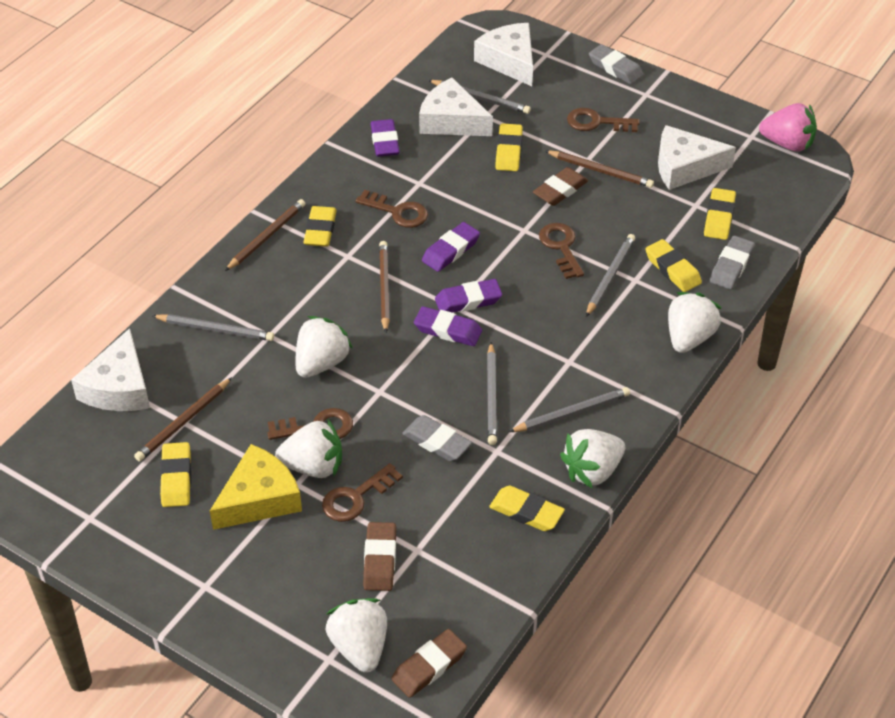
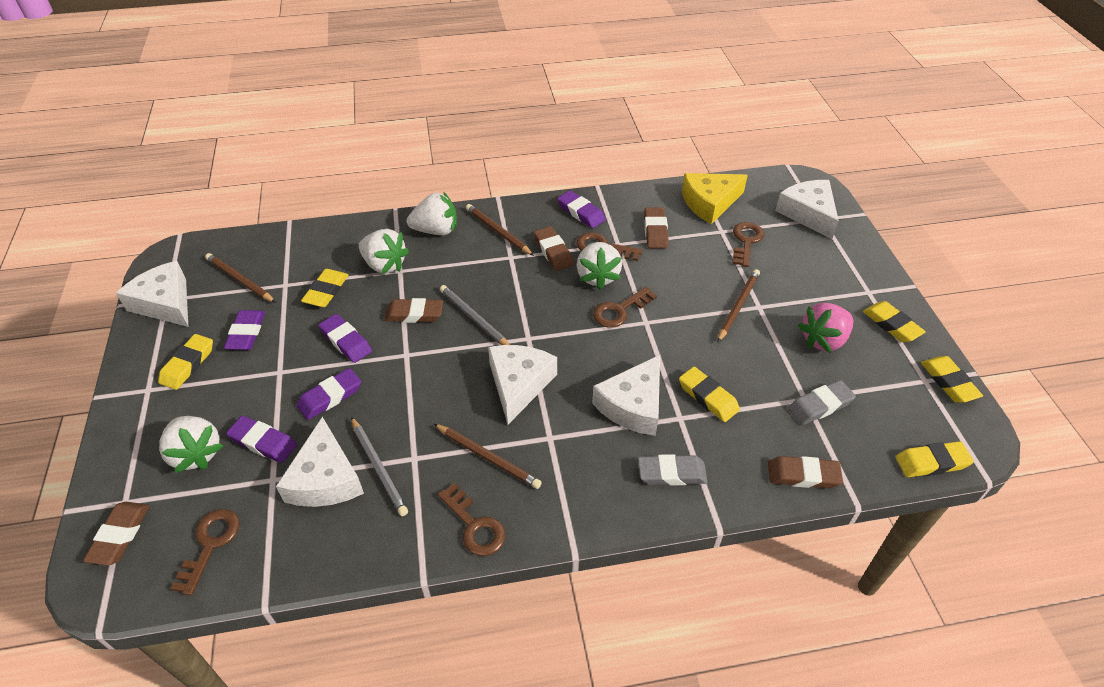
brown eraser: 3 -> 5
grey eraser: 3 -> 2
grey pencil: 5 -> 2
purple eraser: 4 -> 5
white cheese: 4 -> 5
white strawberry: 5 -> 4

